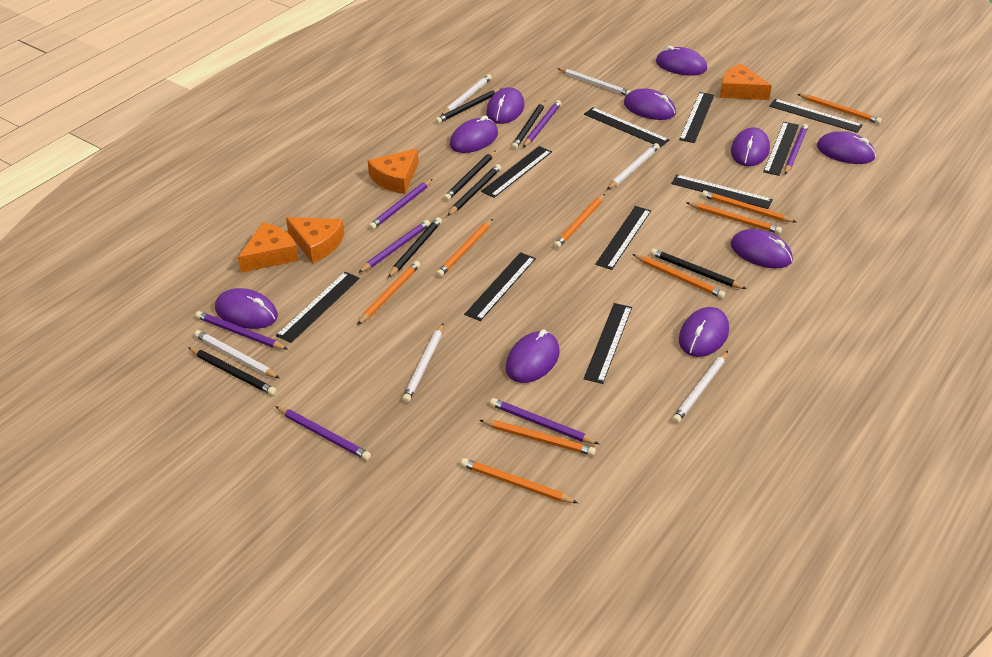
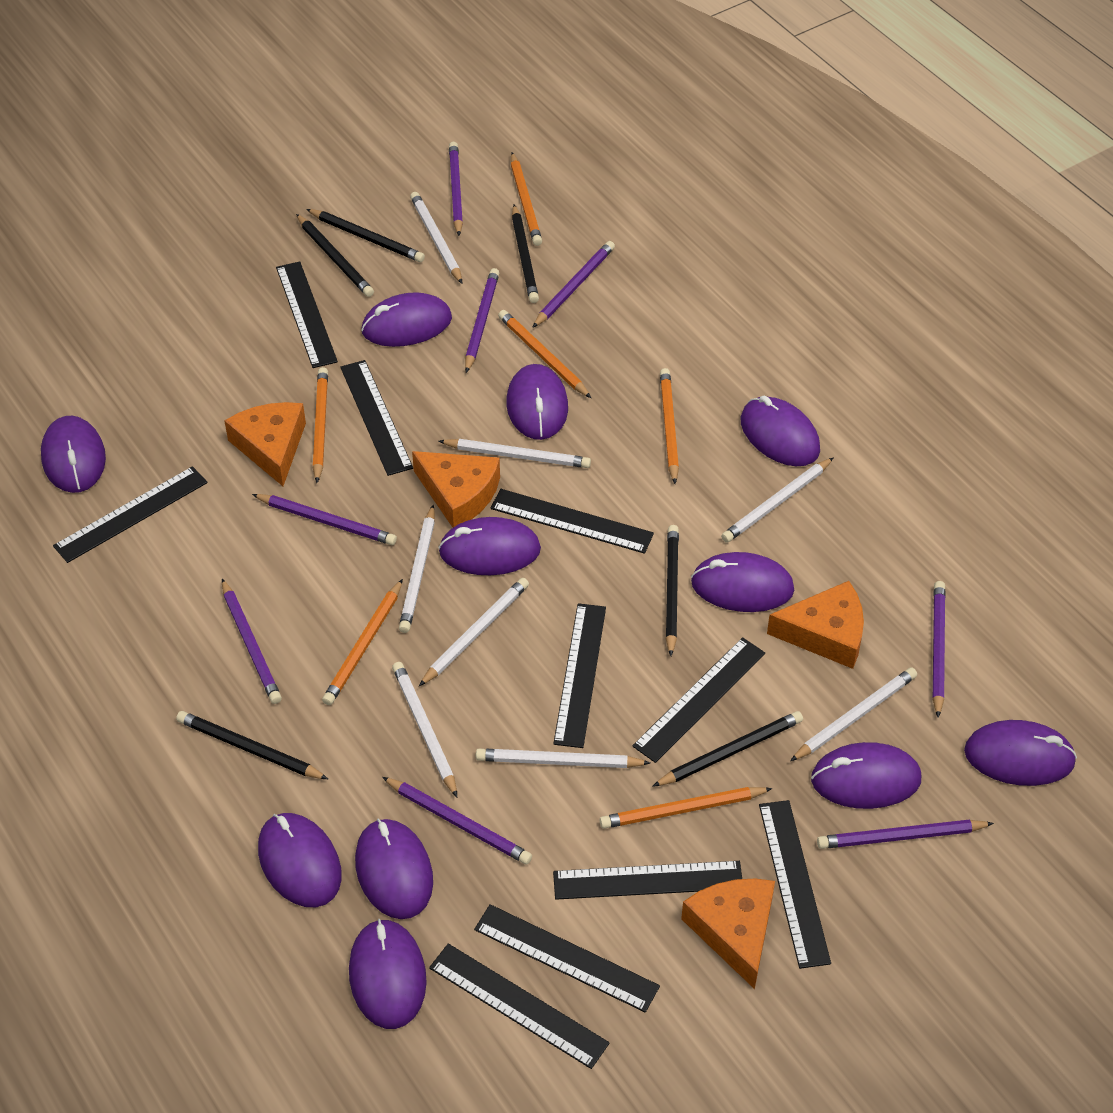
black pencil: 7 -> 6
orange pencil: 9 -> 6
purple mouse: 10 -> 11
purple pencil: 7 -> 8
white pencil: 6 -> 8

